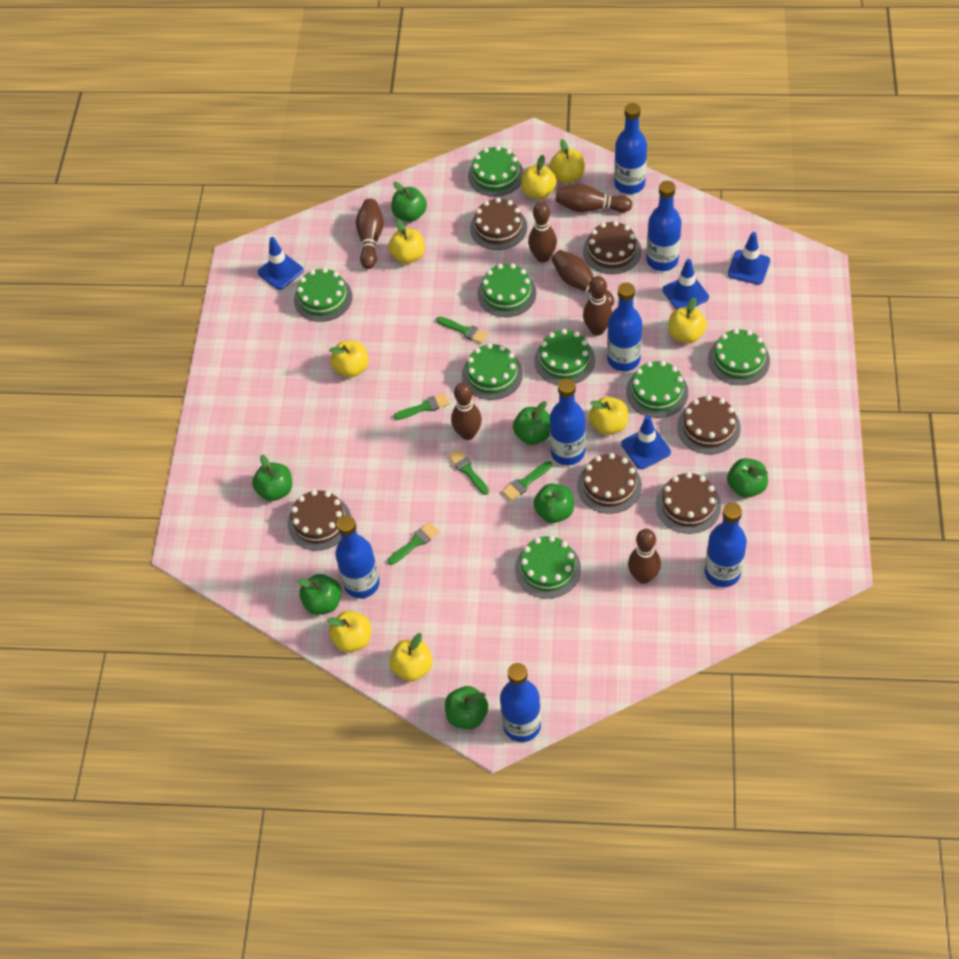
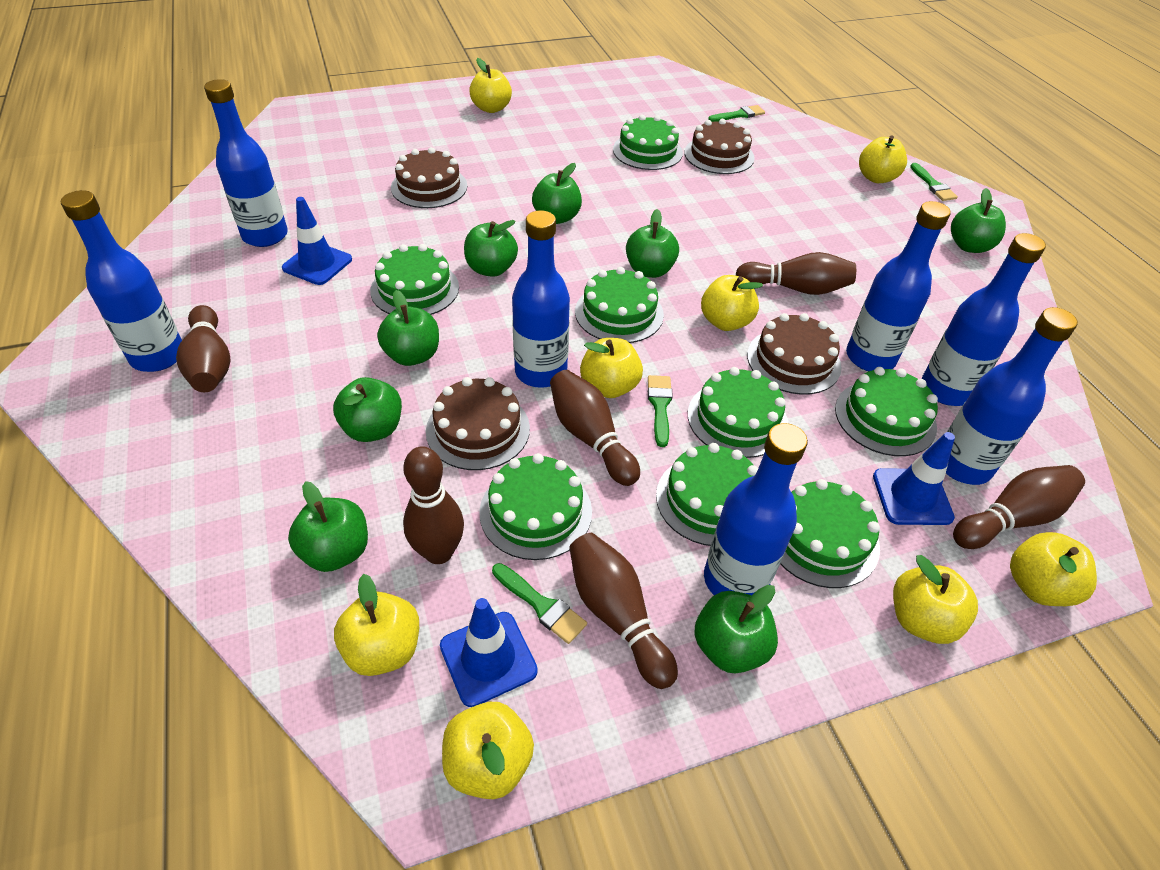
blue traffic cone: 4 -> 3
brown bowling pin: 7 -> 6
brown cake: 6 -> 4
green apple: 7 -> 8
green brush: 5 -> 4

